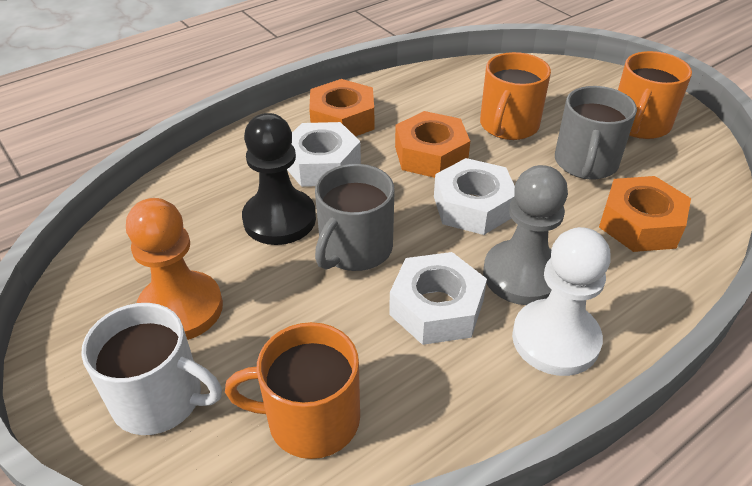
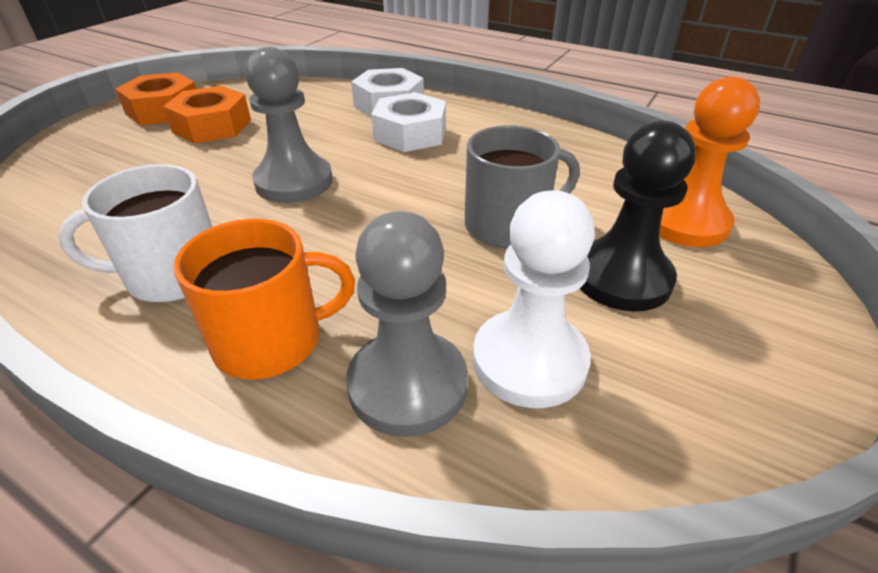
grey mug: 2 -> 1
grey pawn: 1 -> 2
orange mug: 3 -> 1
orange nut: 3 -> 2
white nut: 3 -> 2

